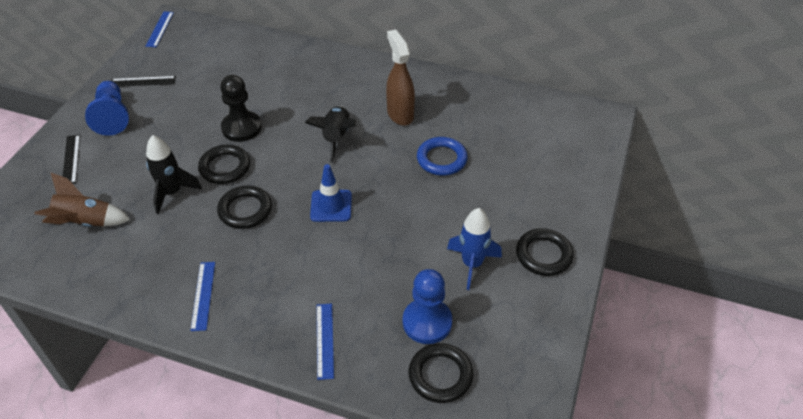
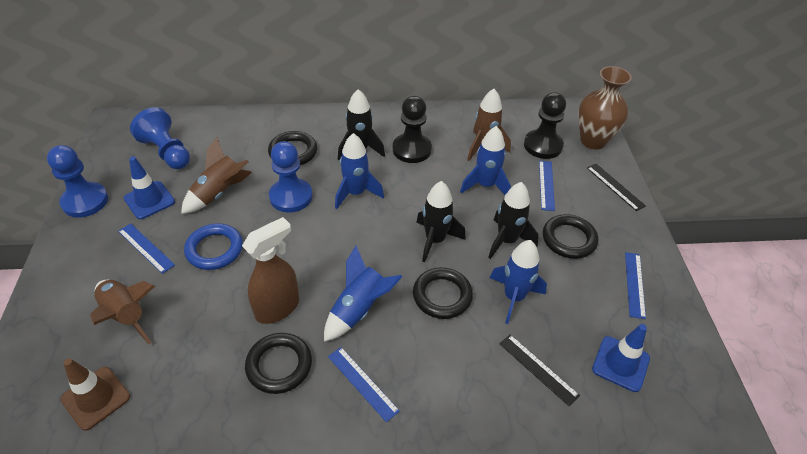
black pawn: 1 -> 2
black rocket: 2 -> 3
blue pawn: 2 -> 3
blue rocket: 1 -> 4
blue ruler: 3 -> 4
blue traffic cone: 1 -> 2
brown rocket: 1 -> 3
brown traffic cone: 0 -> 1
brown vase: 0 -> 1

